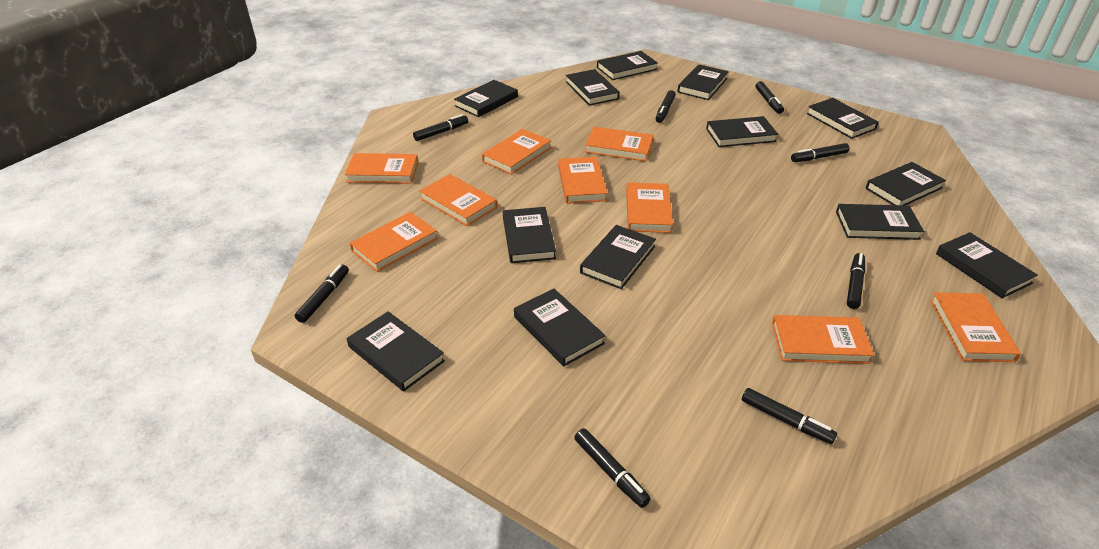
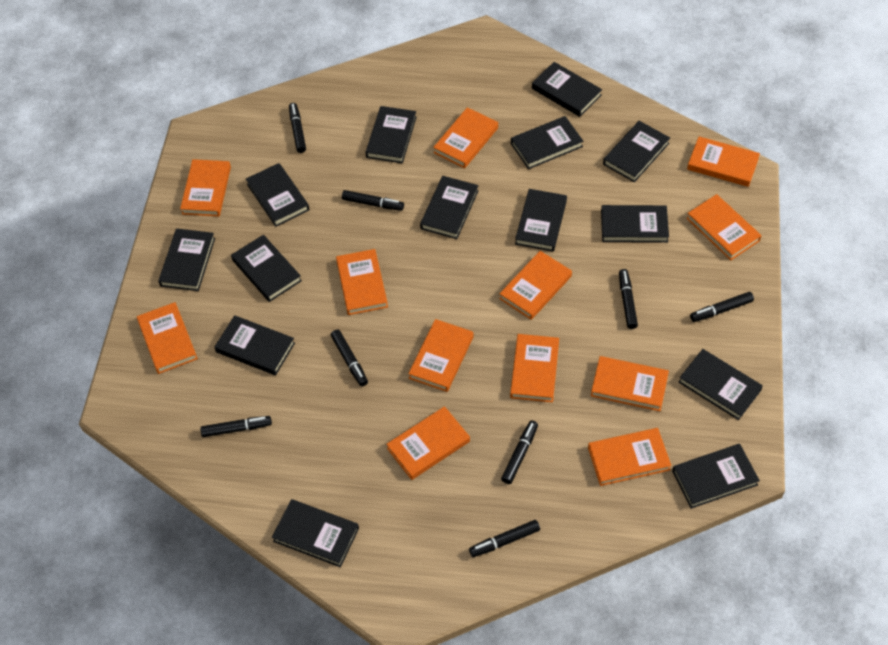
black book: 13 -> 14
orange book: 9 -> 12

